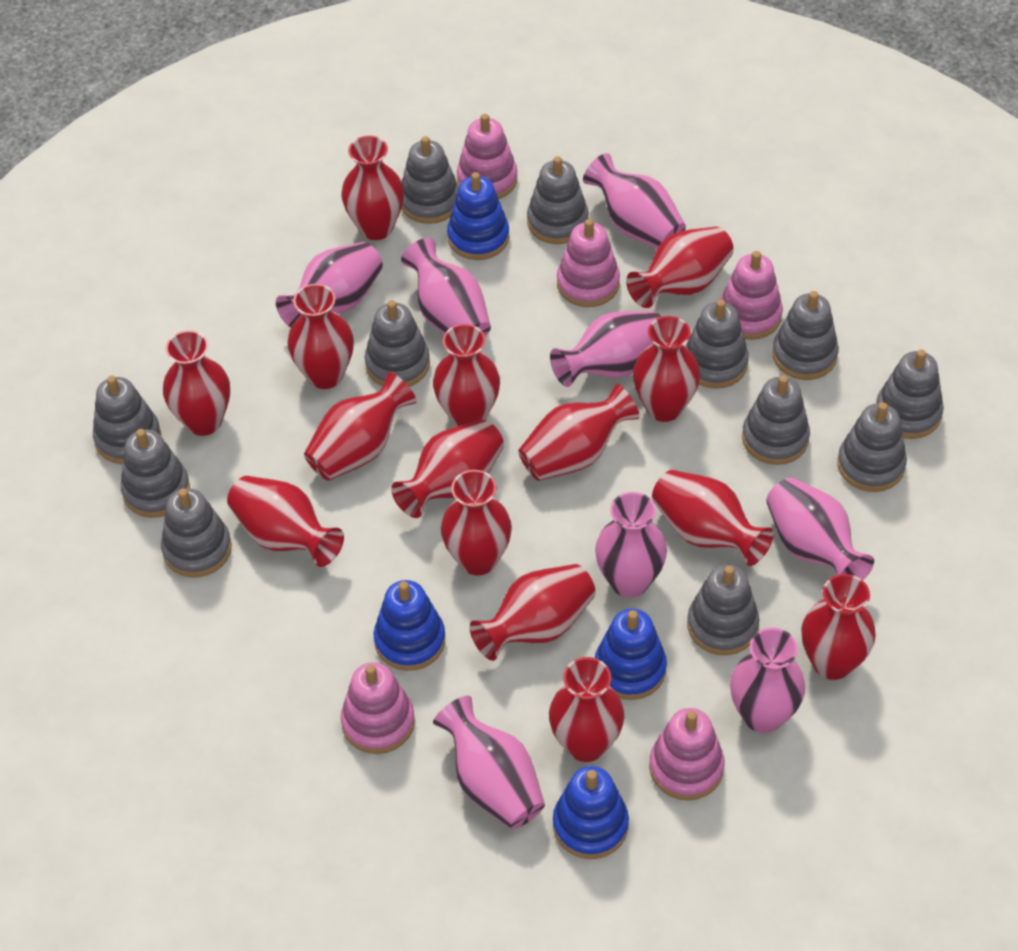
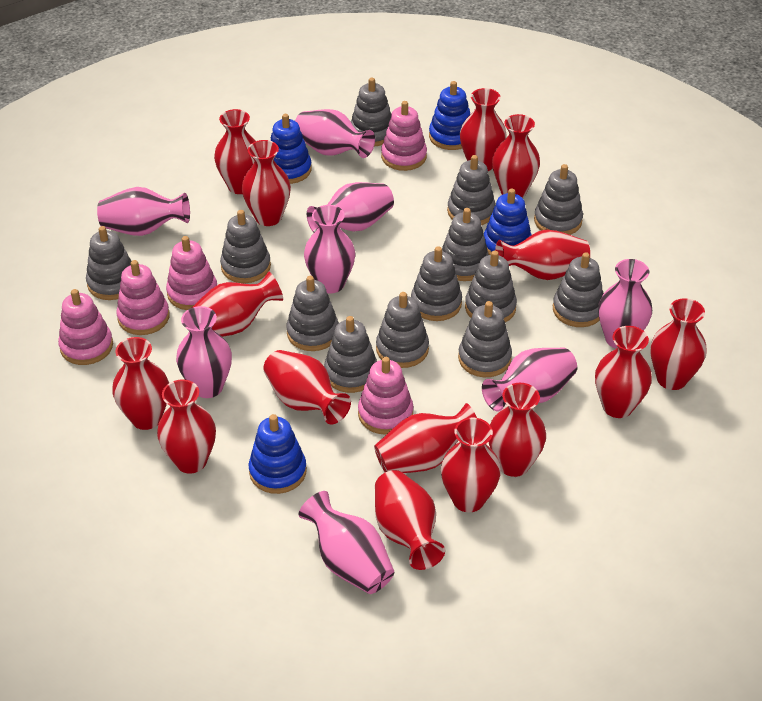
grey stacking toy: 12 -> 13

